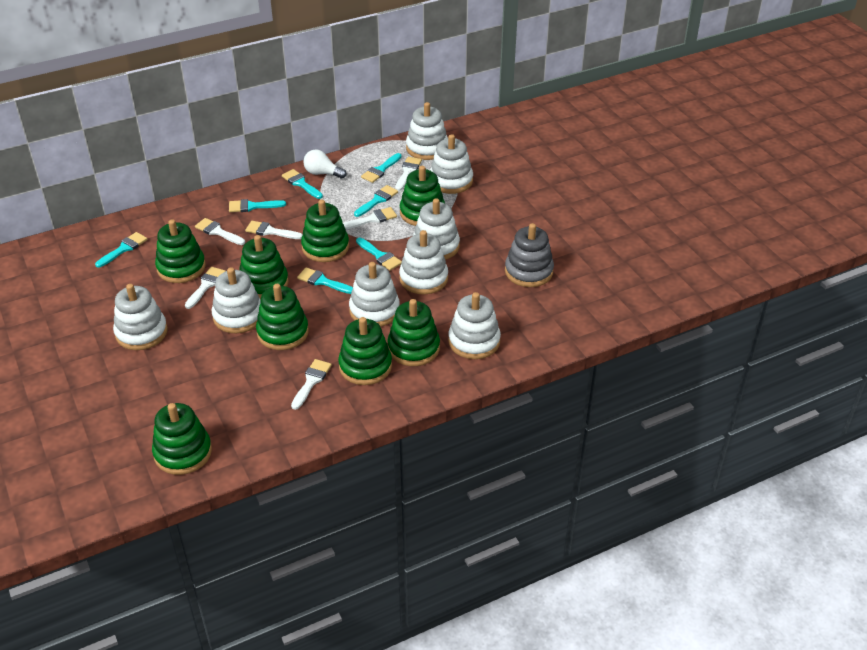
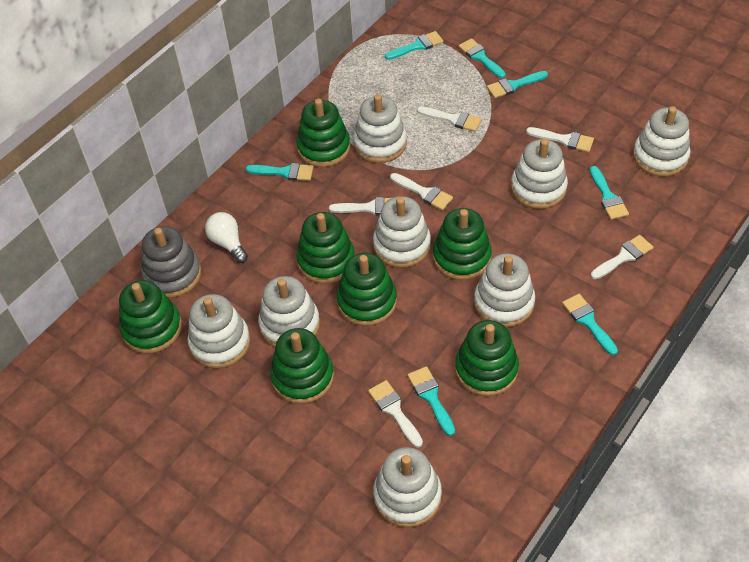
green stacking toy: 8 -> 7

